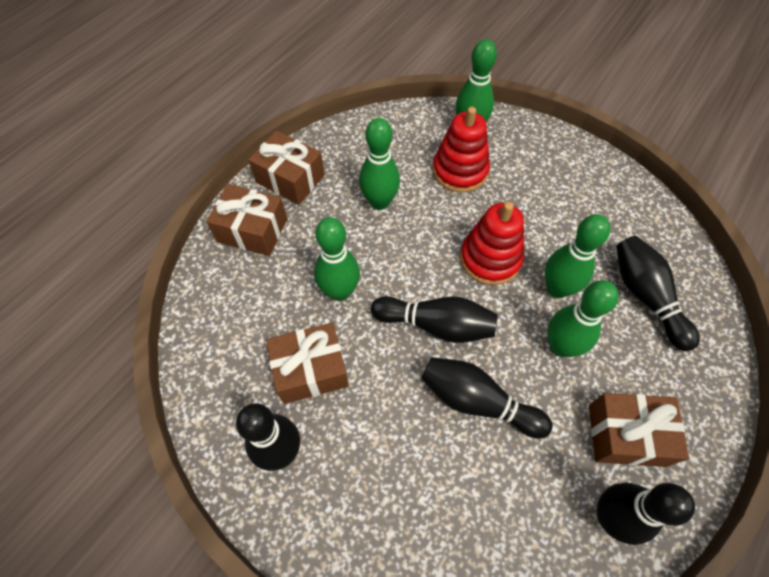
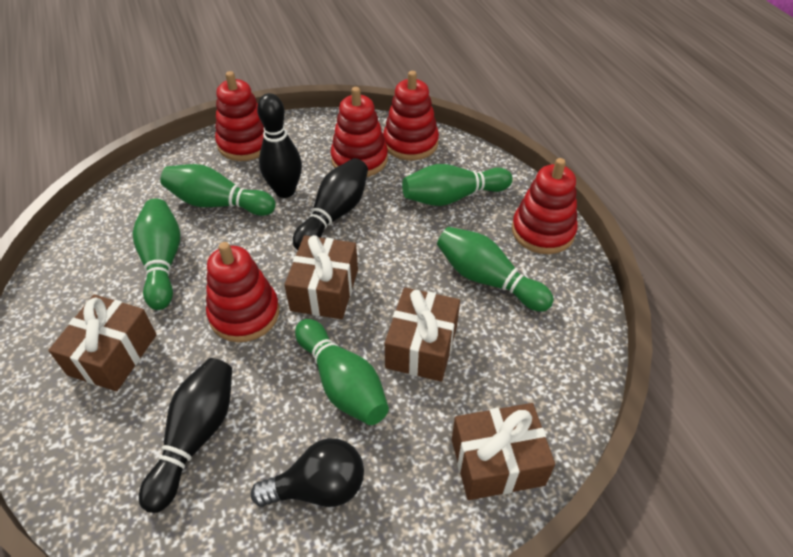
black bowling pin: 5 -> 3
black light bulb: 0 -> 1
red stacking toy: 2 -> 5

